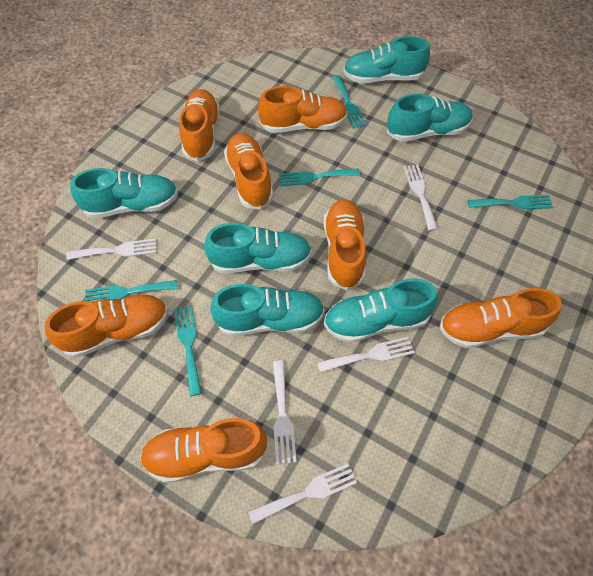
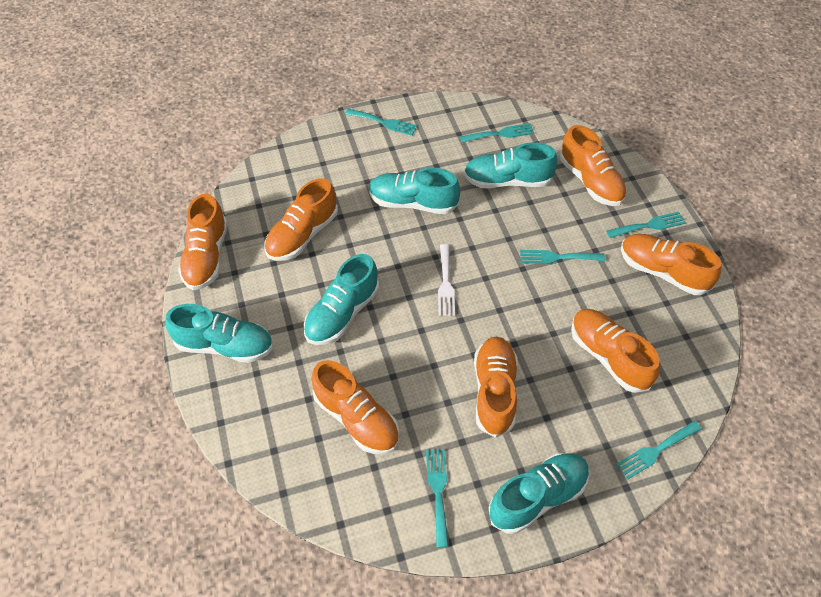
turquoise fork: 5 -> 6
turquoise shoe: 6 -> 5
white fork: 5 -> 1

